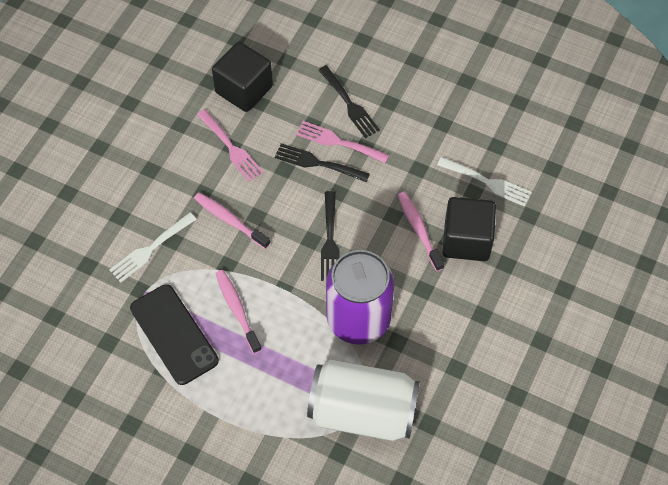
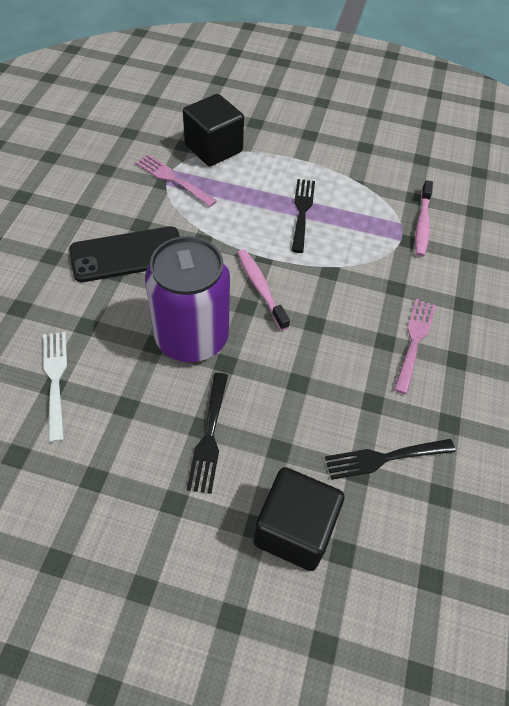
pink toothbrush: 3 -> 2
white can: 1 -> 0
white fork: 2 -> 1

